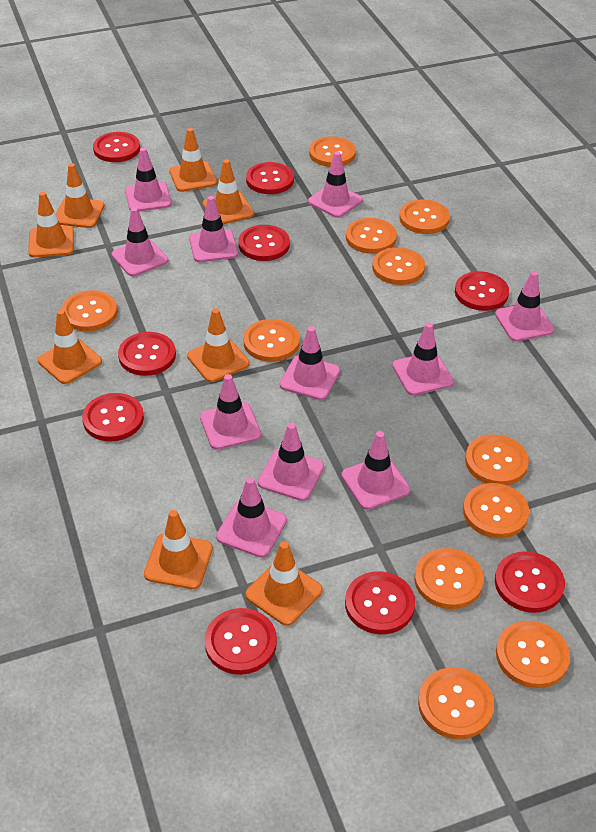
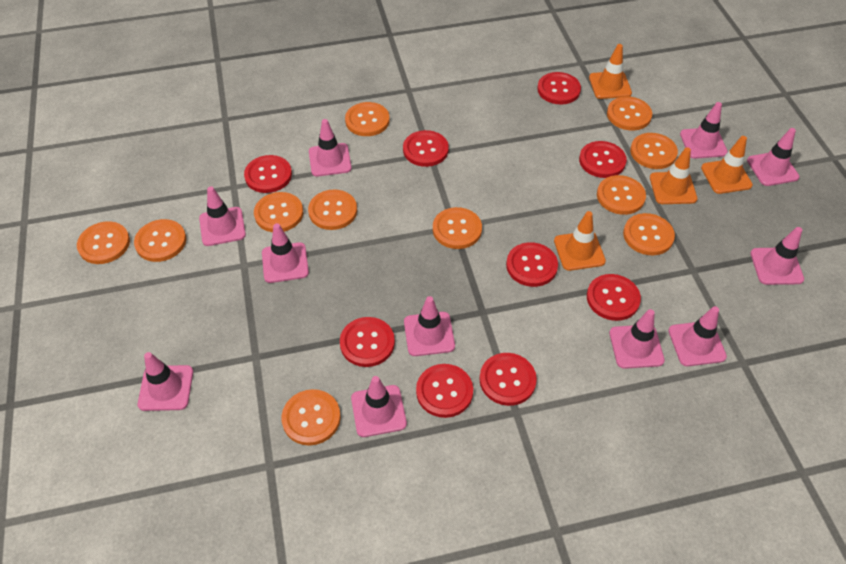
orange traffic cone: 8 -> 4

